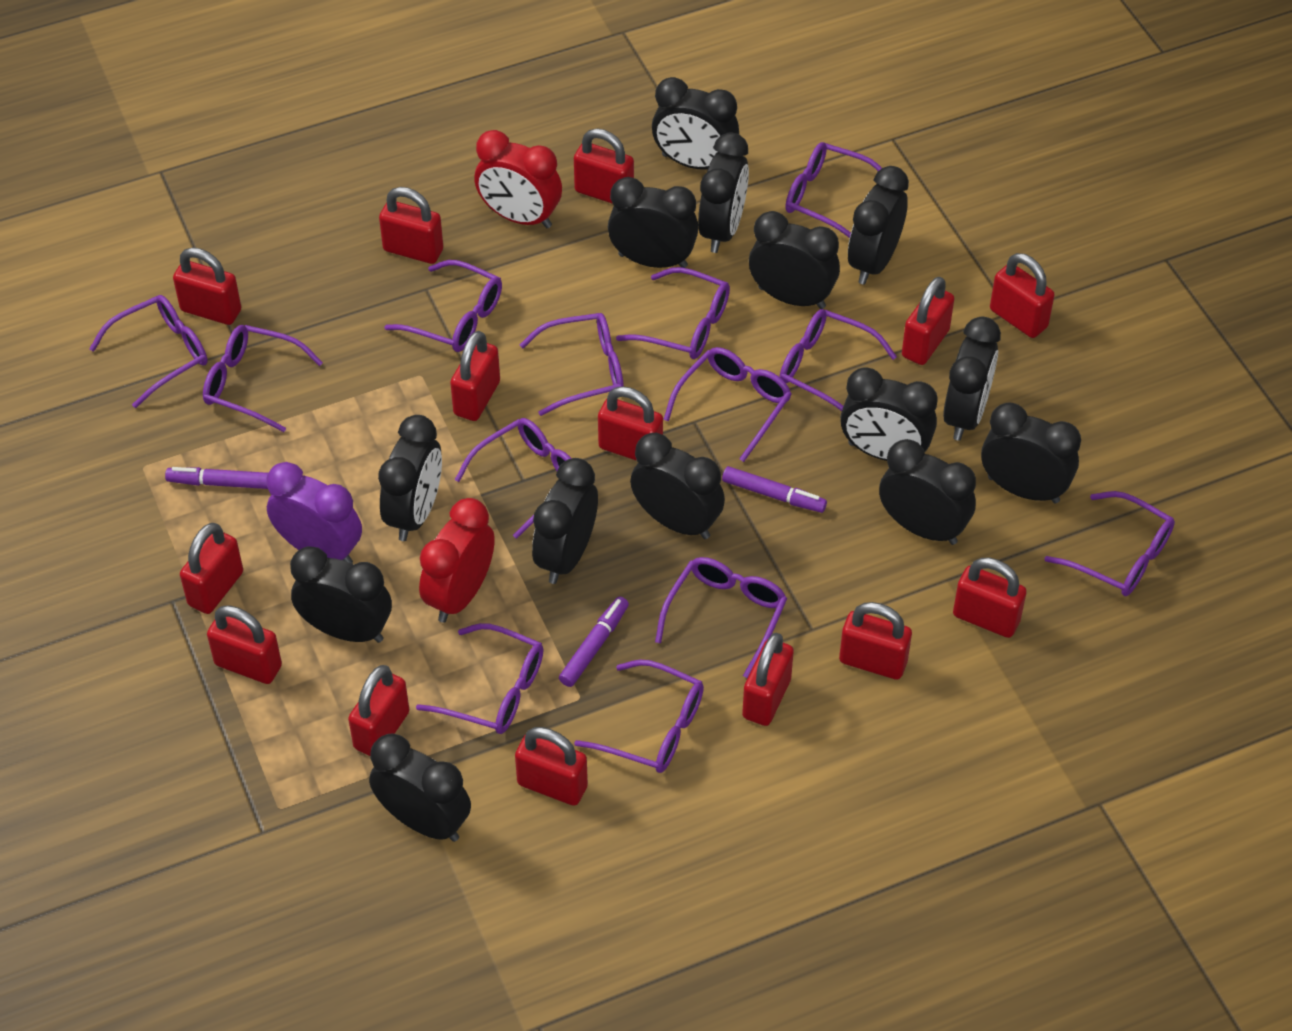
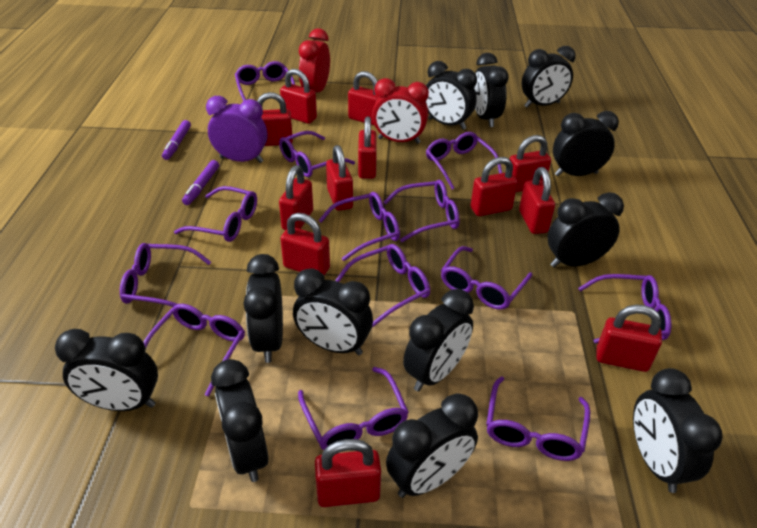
black clock: 14 -> 12
purple marker: 3 -> 2
red padlock: 14 -> 12

